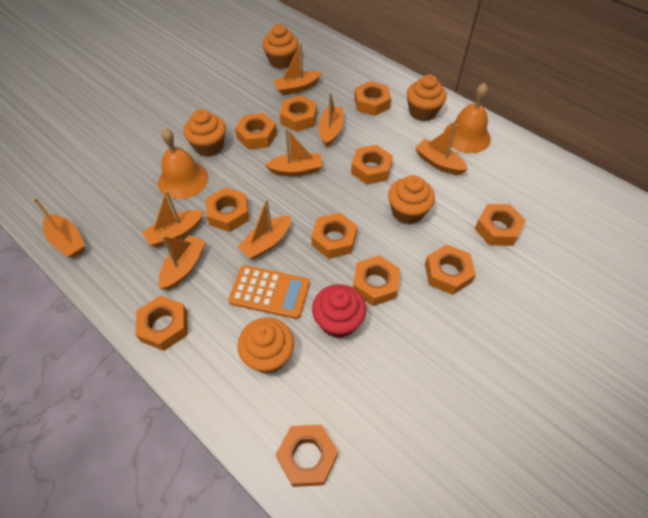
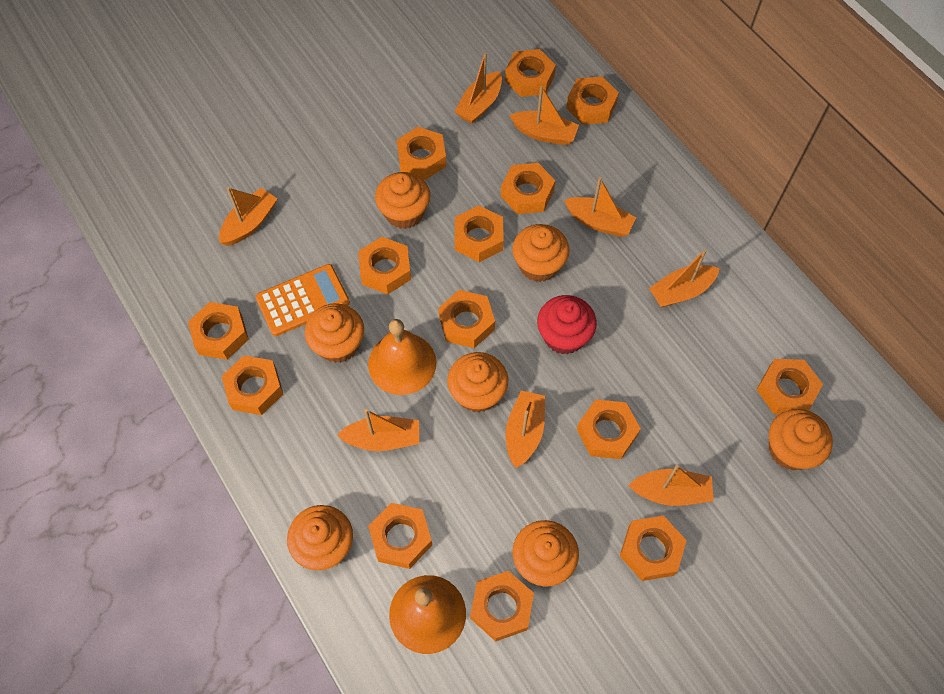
orange cupcake: 5 -> 7
orange nut: 11 -> 14

